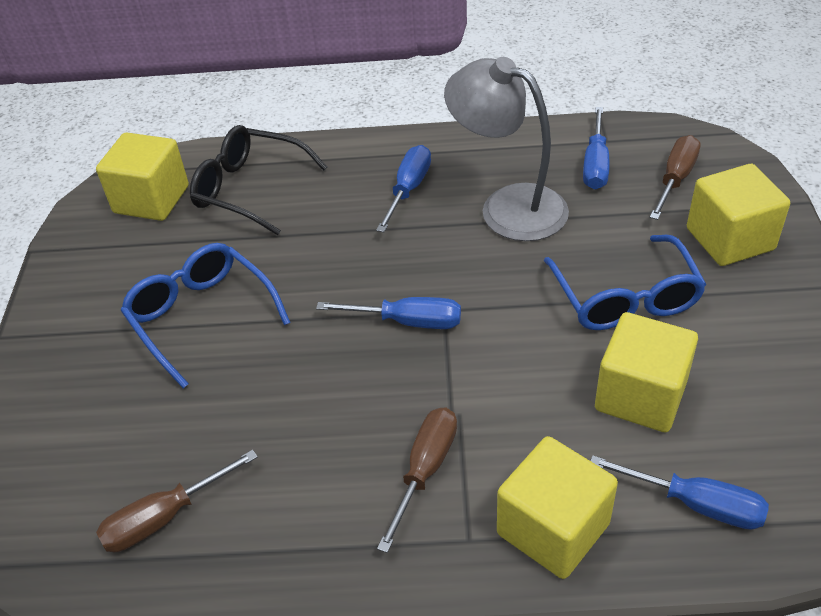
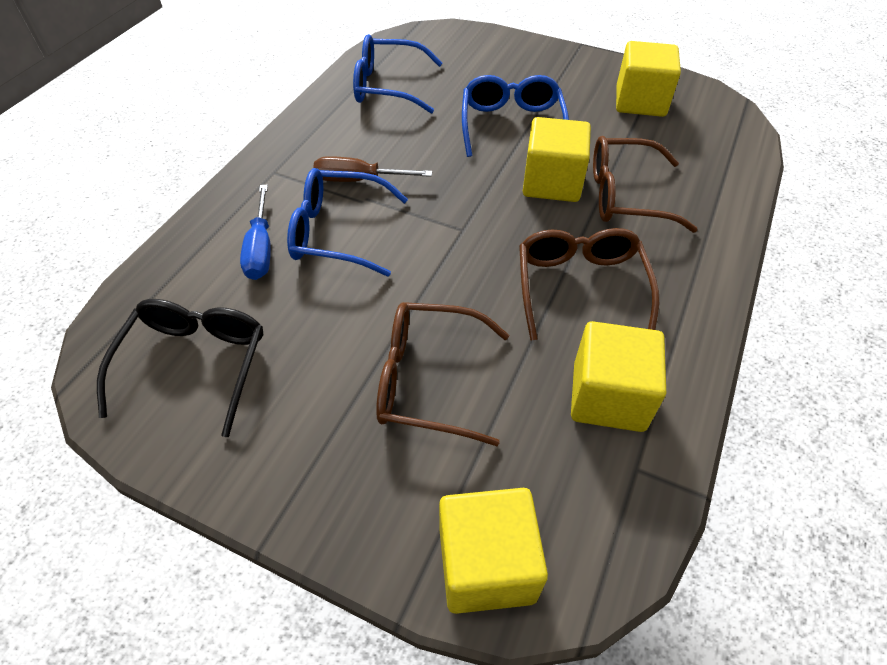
blue glasses: 2 -> 3
blue screwdriver: 4 -> 1
brown glasses: 0 -> 3
brown screwdriver: 3 -> 1
grey lamp: 1 -> 0

